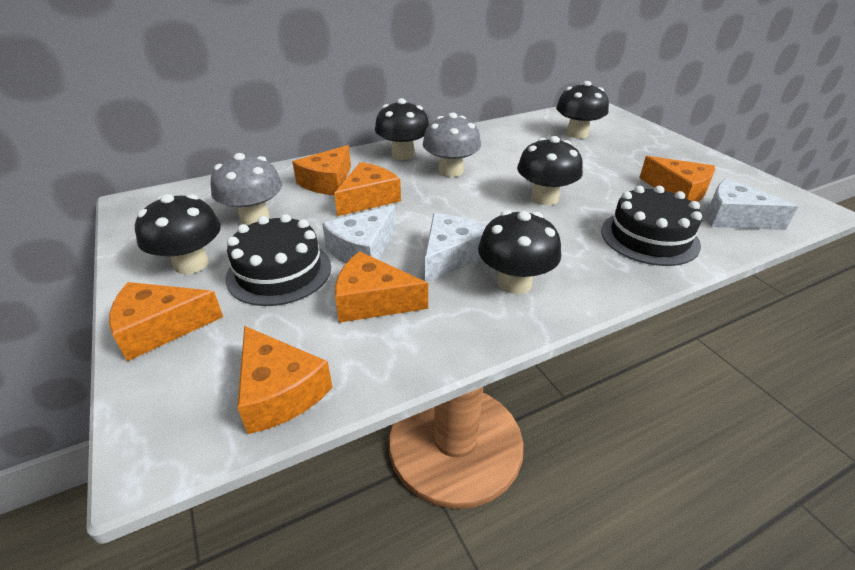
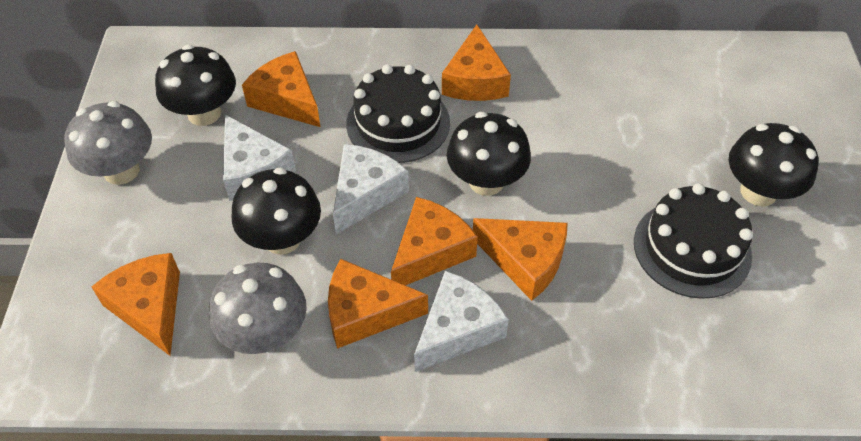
black mushroom: 5 -> 4

